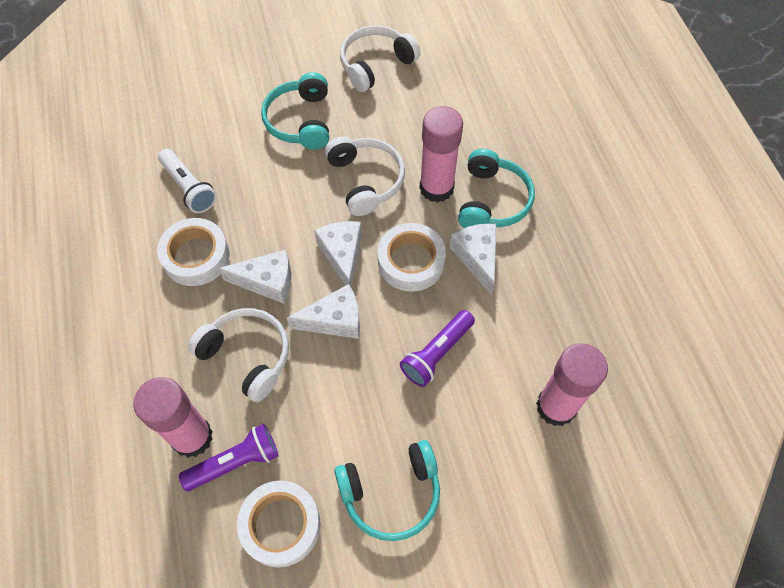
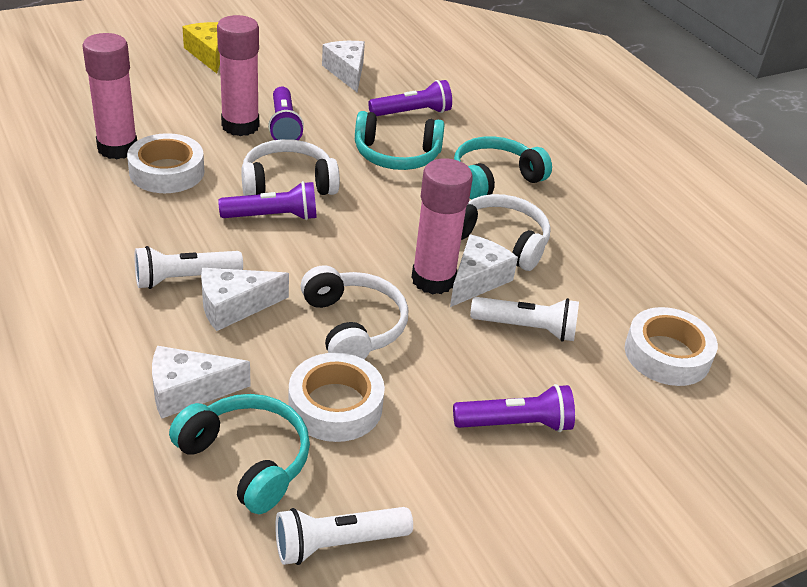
purple flashlight: 2 -> 4
white flashlight: 1 -> 3
yellow cheese: 0 -> 1

